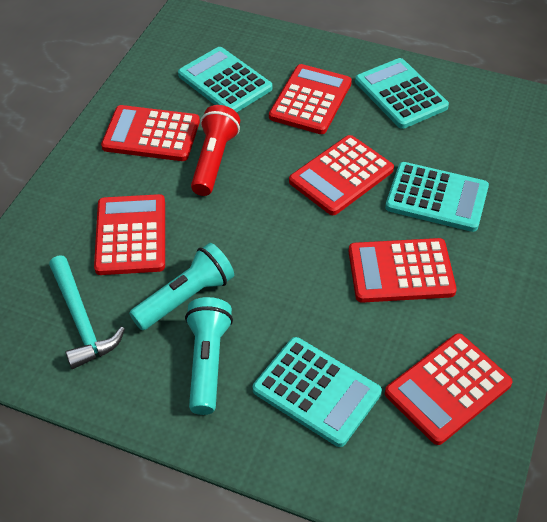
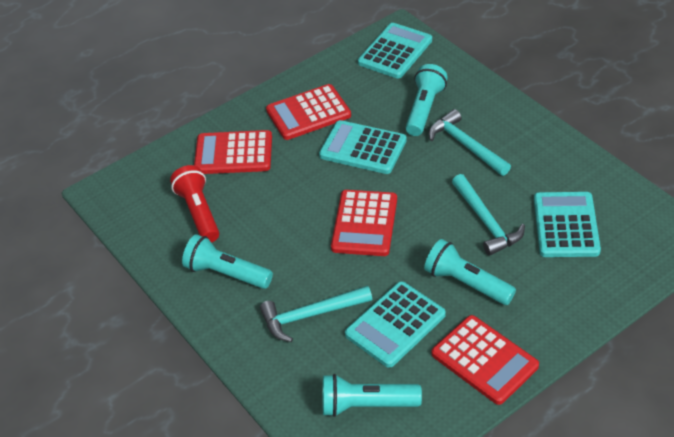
red calculator: 6 -> 4
turquoise flashlight: 2 -> 4
turquoise hammer: 1 -> 3

